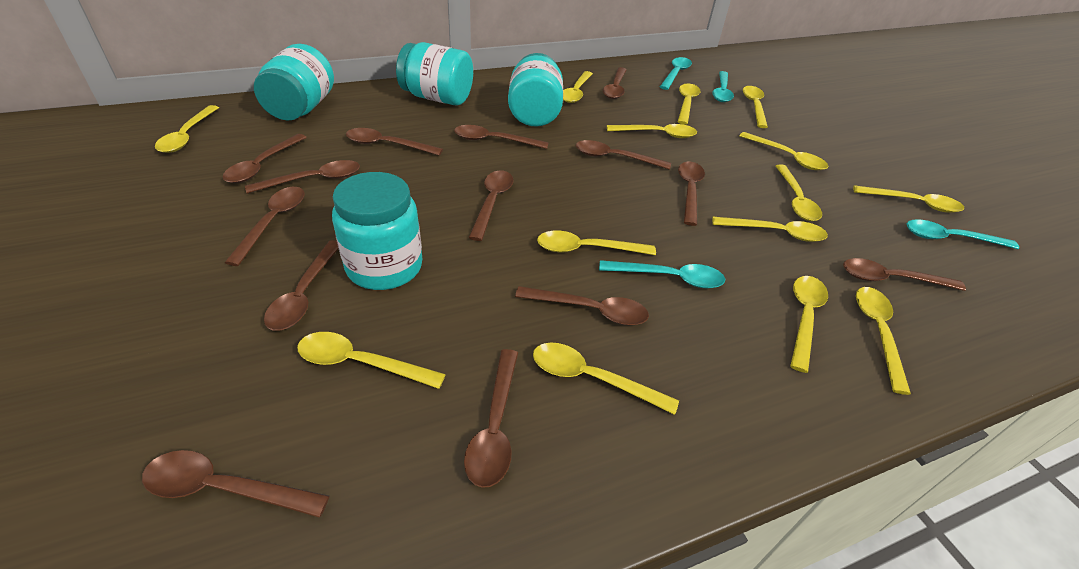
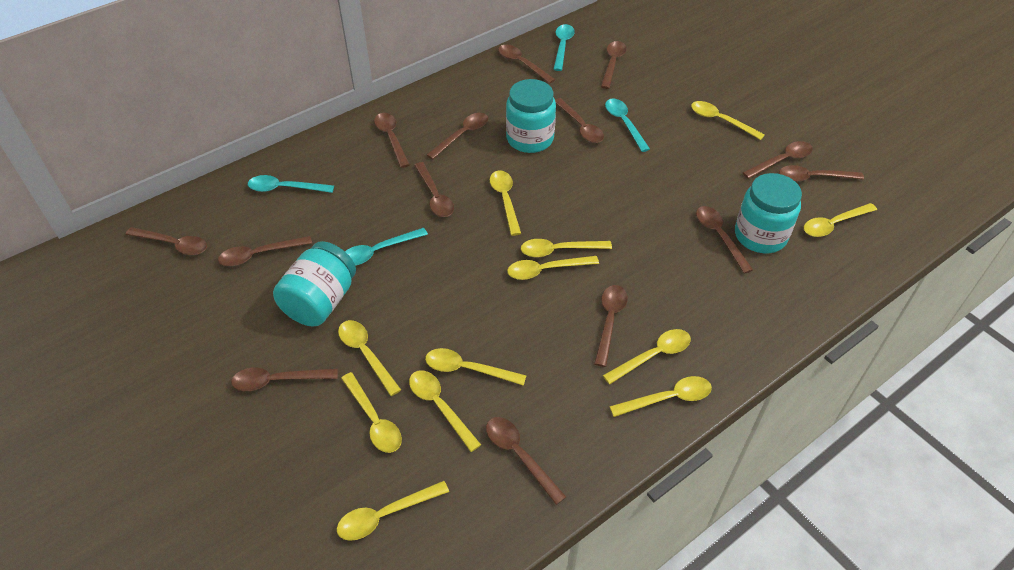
turquoise jar: 4 -> 3
yellow spoon: 14 -> 12

